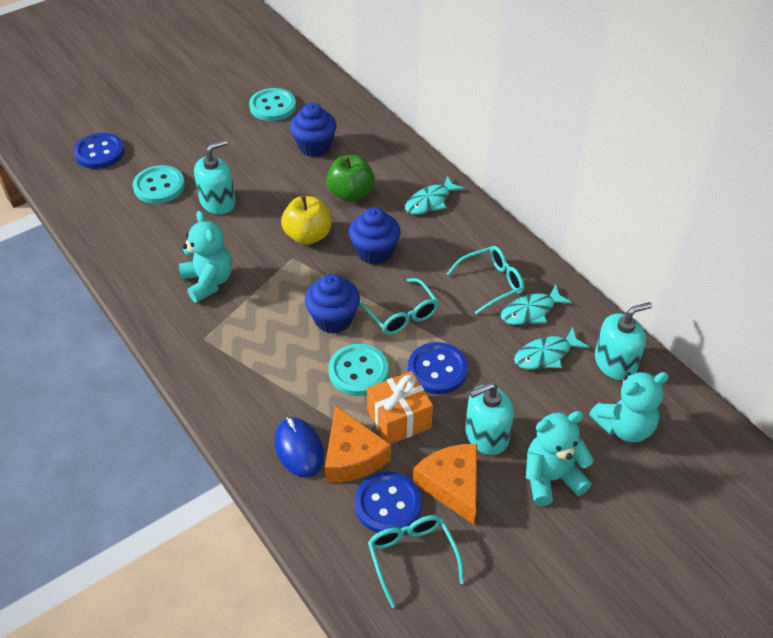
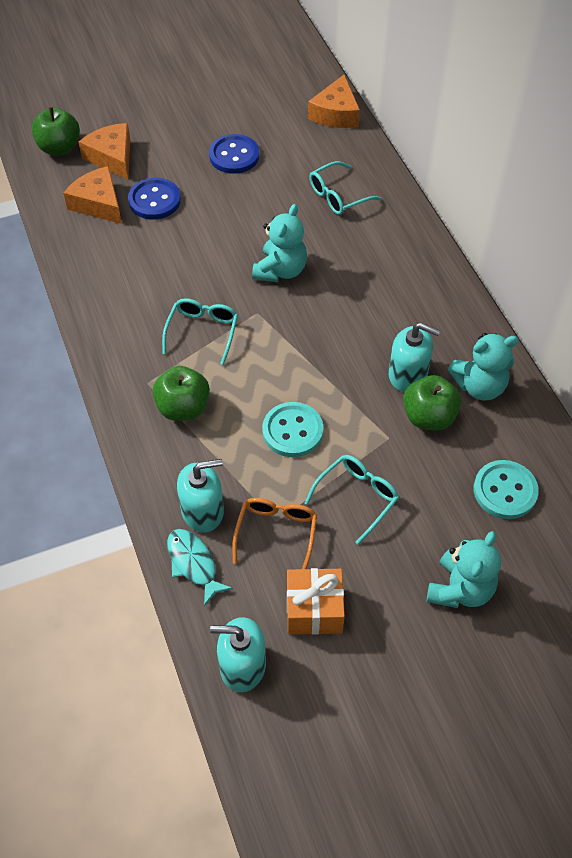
blue button: 3 -> 2
blue cupcake: 3 -> 0
blue mouse: 1 -> 0
green apple: 1 -> 3
orange cheese: 2 -> 3
orange glasses: 0 -> 1
turquoise button: 3 -> 2
turquoise fish: 3 -> 1
yellow apple: 1 -> 0

